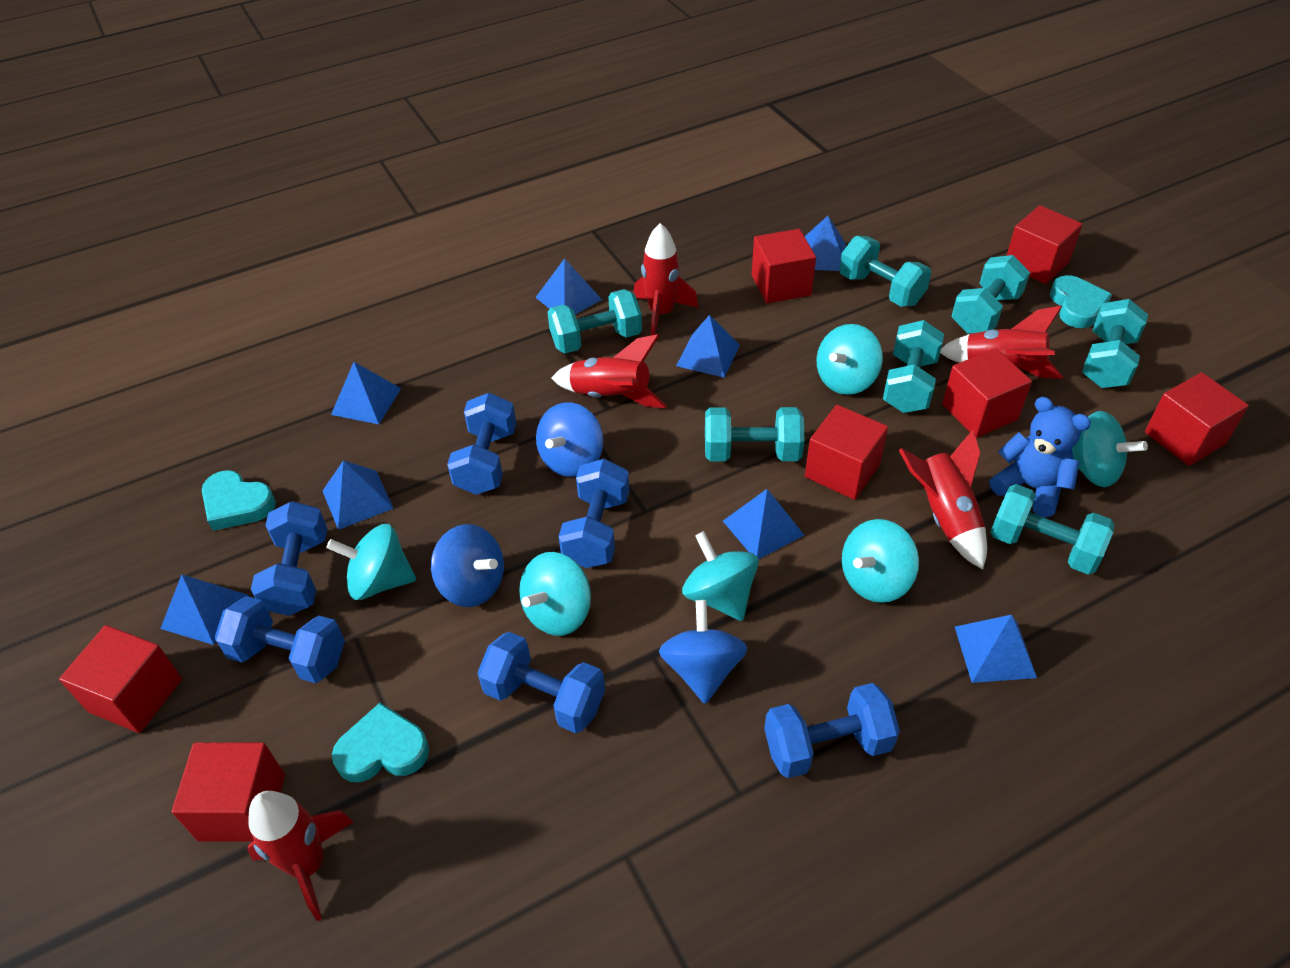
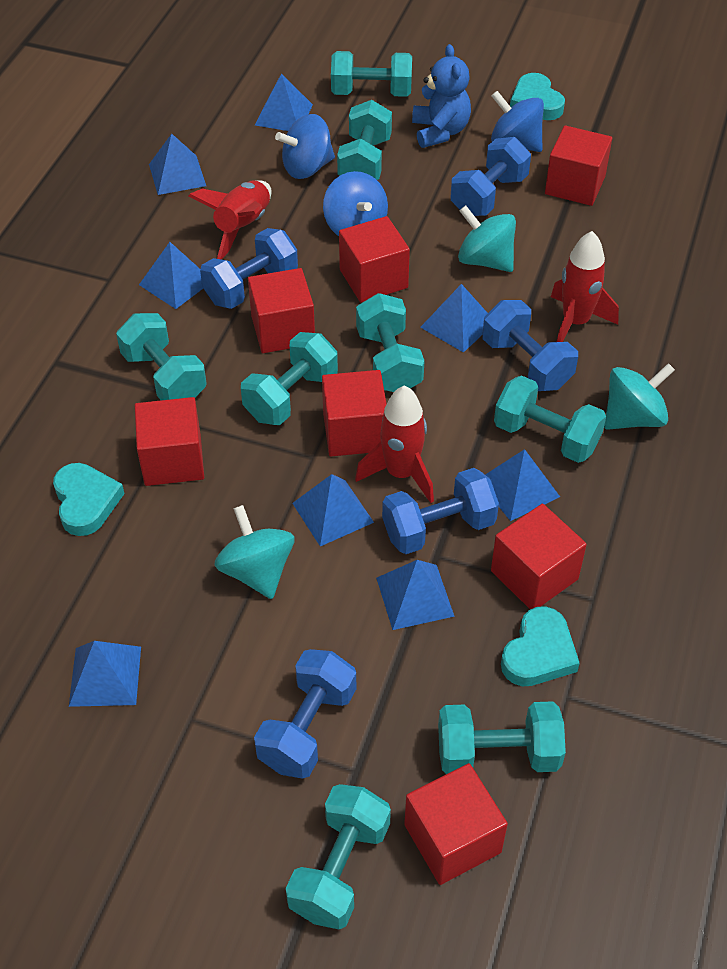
blue dumbbell: 6 -> 5
red rocket: 5 -> 3
turquoise dumbbell: 7 -> 8
turquoise spinning top: 6 -> 3

